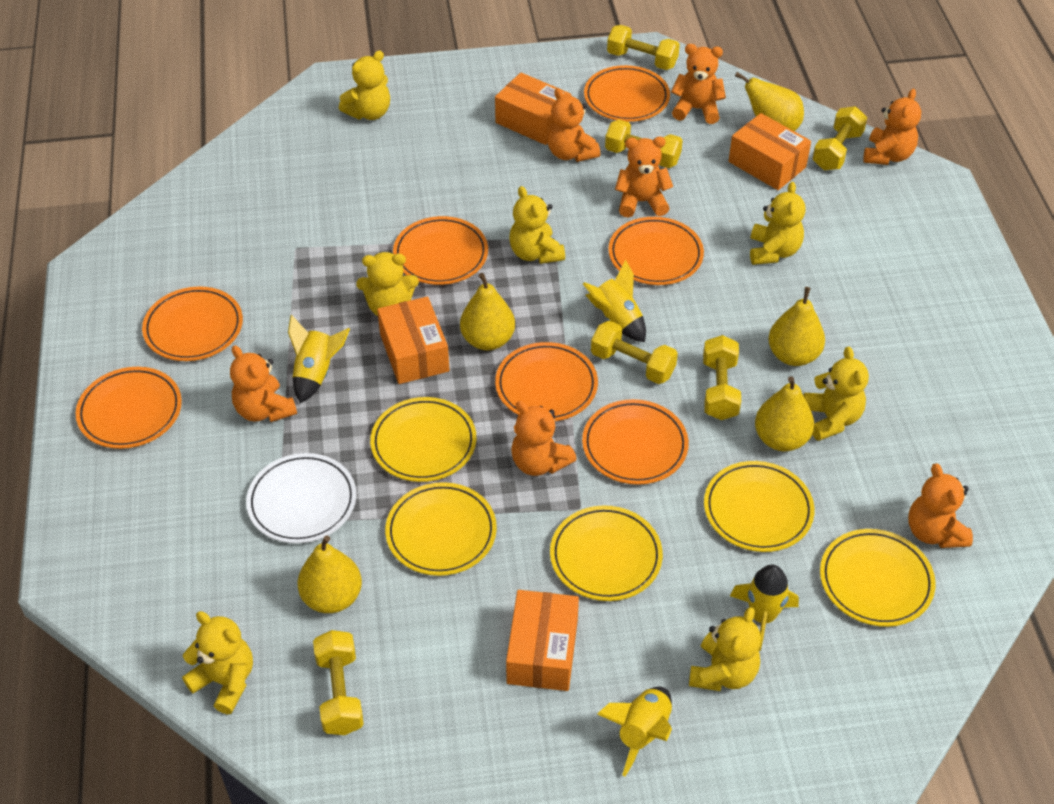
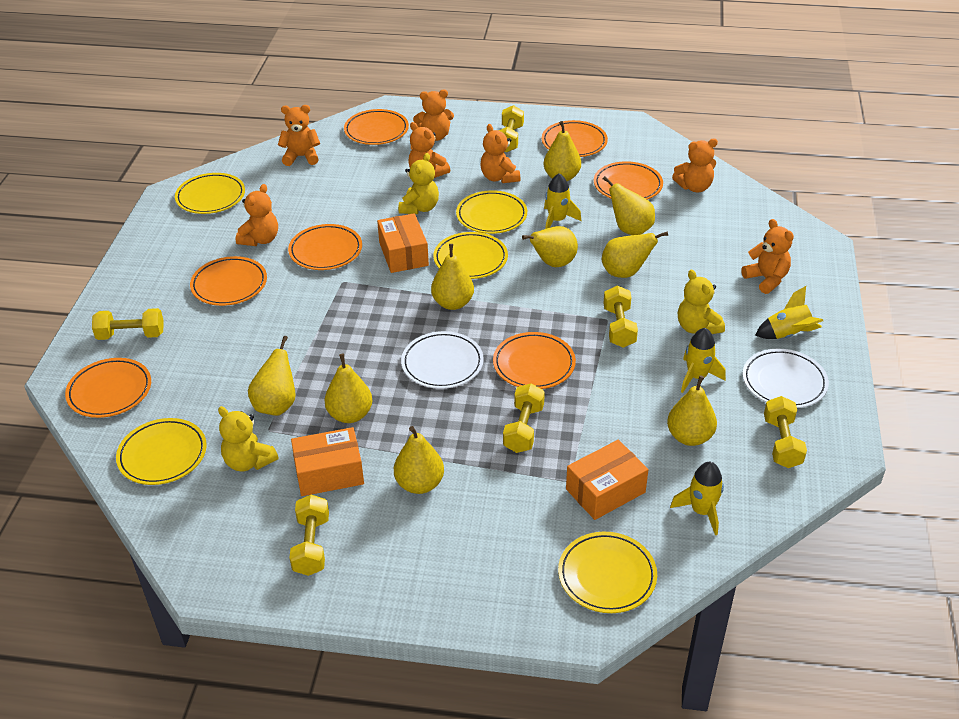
orange box: 4 -> 3
white plate: 1 -> 2
yellow pear: 5 -> 9
yellow teddy bear: 7 -> 3

